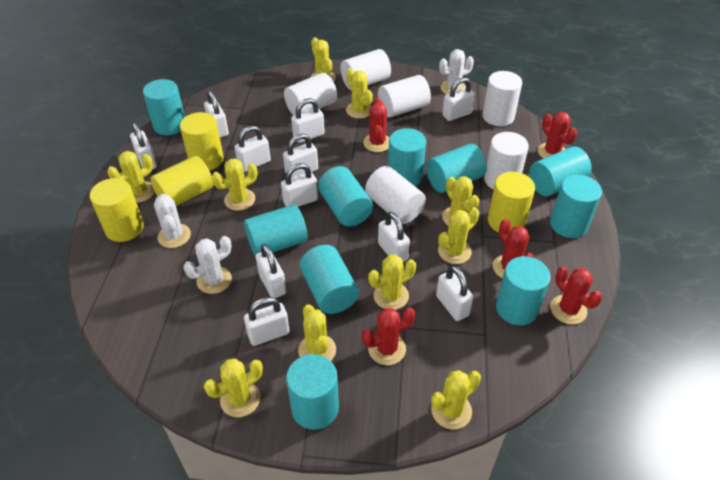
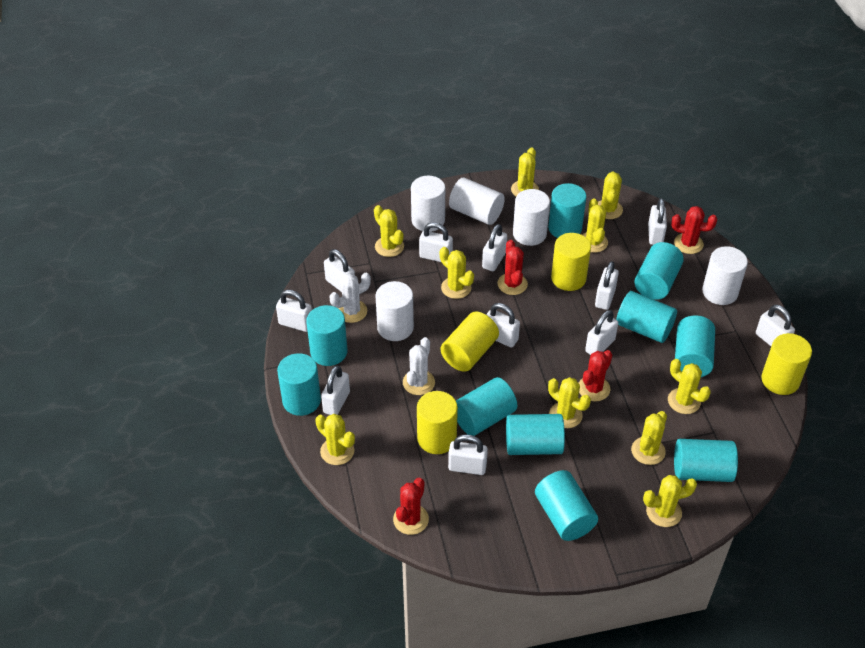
red cactus: 5 -> 4
white cactus: 3 -> 2
white cylinder: 6 -> 5

